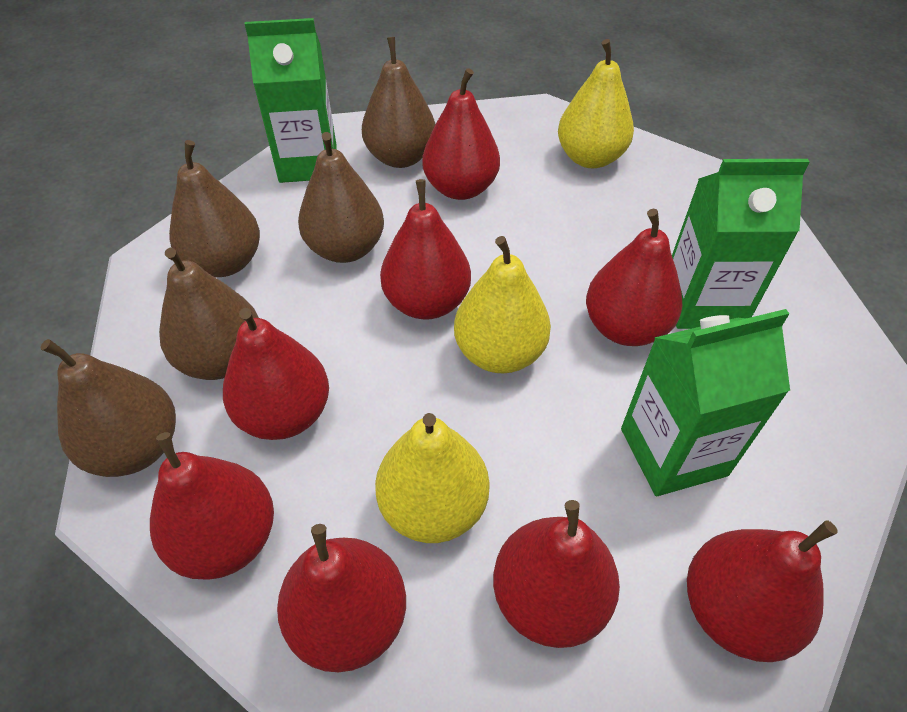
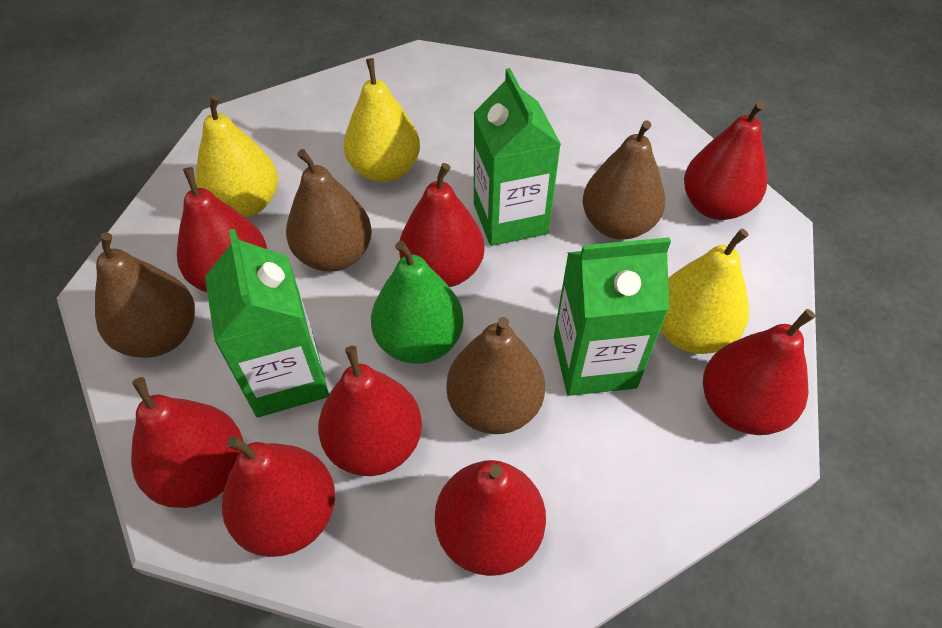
brown pear: 5 -> 4
green pear: 0 -> 1

